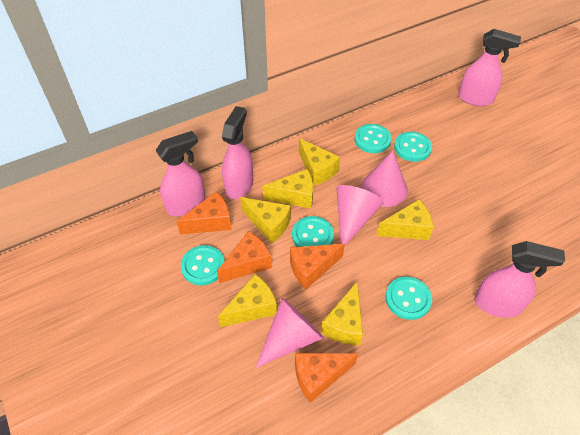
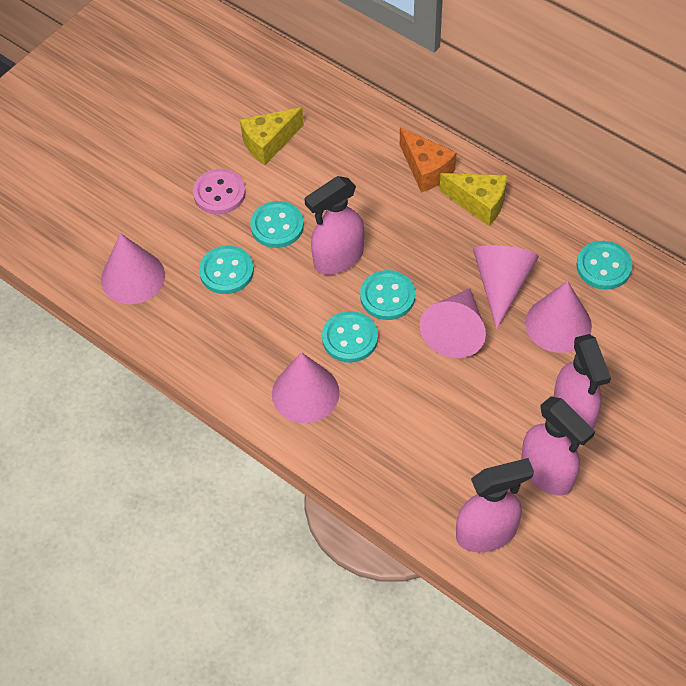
orange cheese: 4 -> 1
pink button: 0 -> 1
pink cone: 3 -> 5
yellow cheese: 6 -> 2

